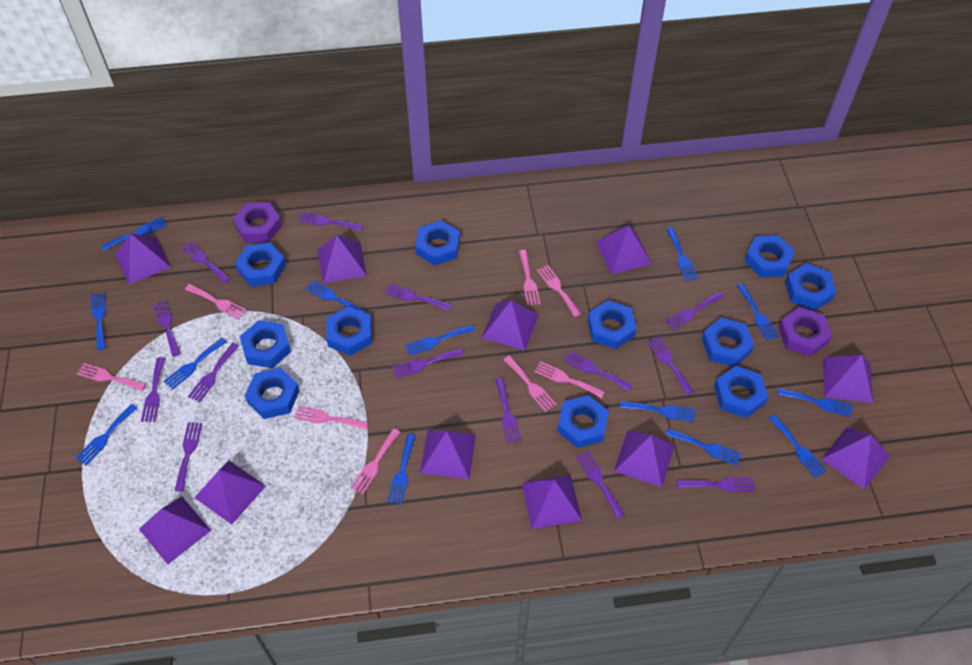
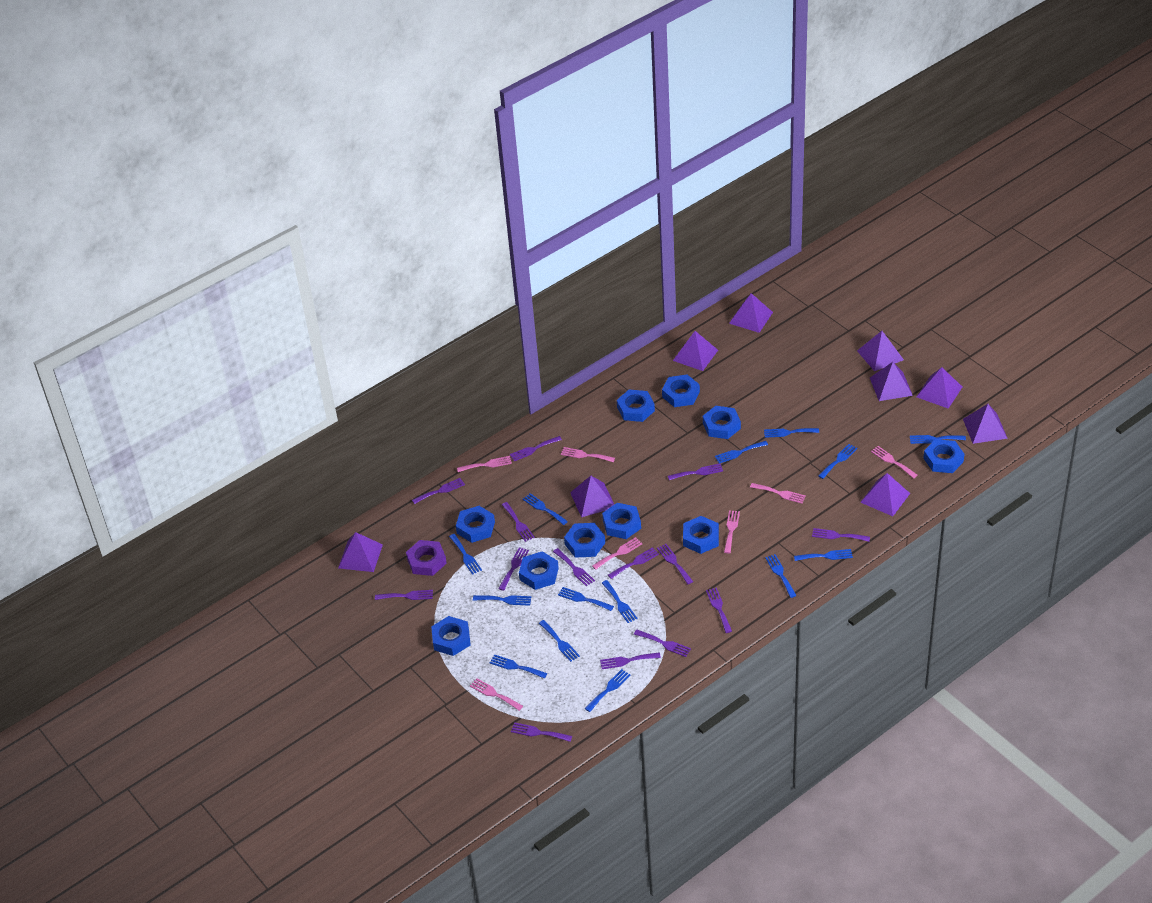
blue fork: 13 -> 14
blue nut: 11 -> 10
pink fork: 8 -> 7
purple nut: 2 -> 1
purple pyramid: 11 -> 9

